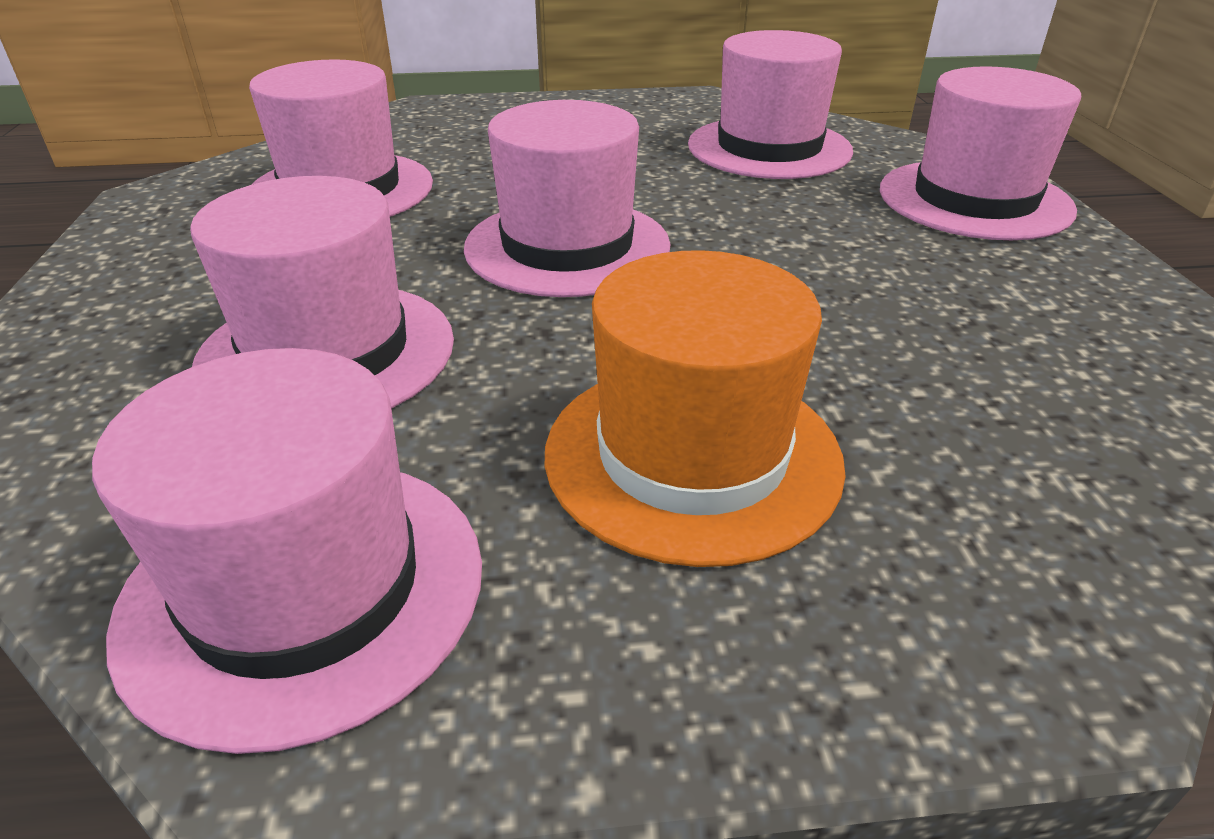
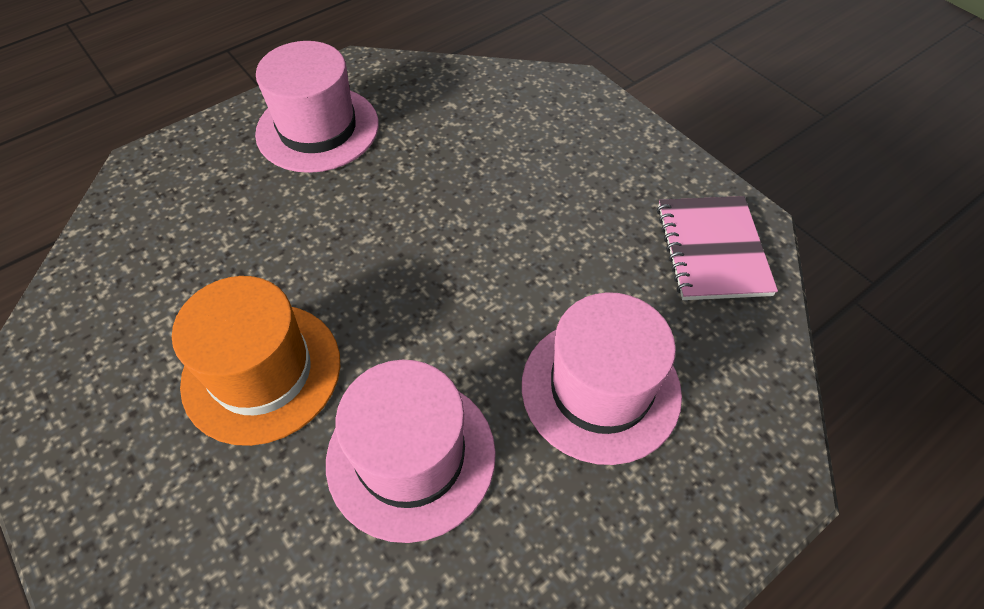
pink hat: 6 -> 3
pink notebook: 0 -> 1

